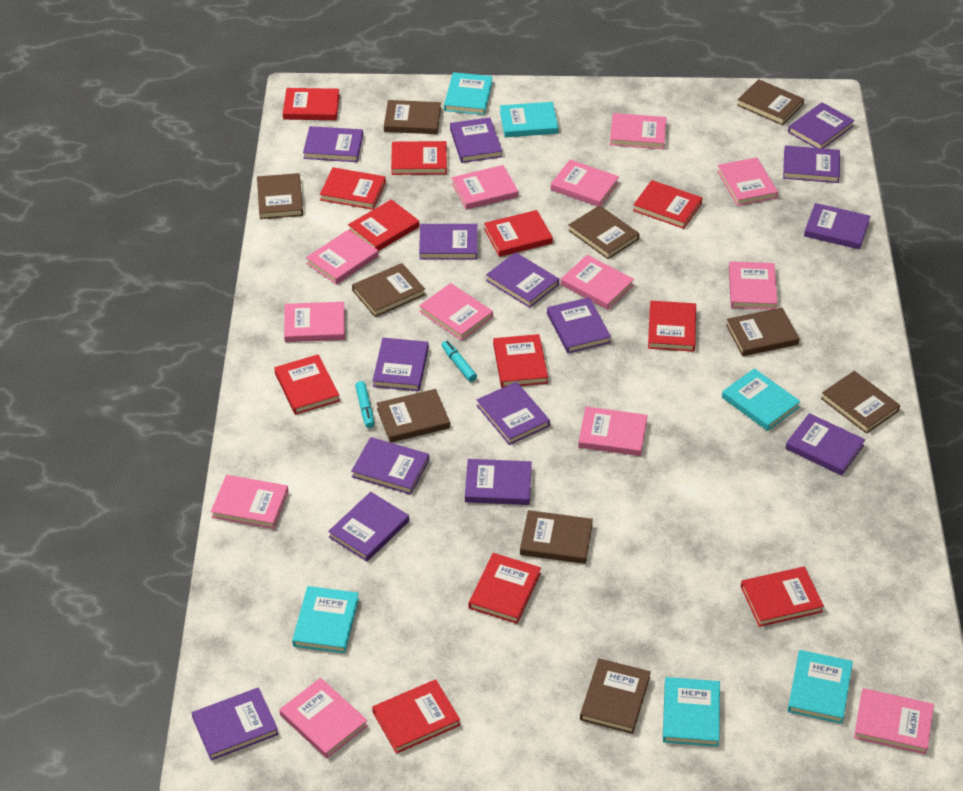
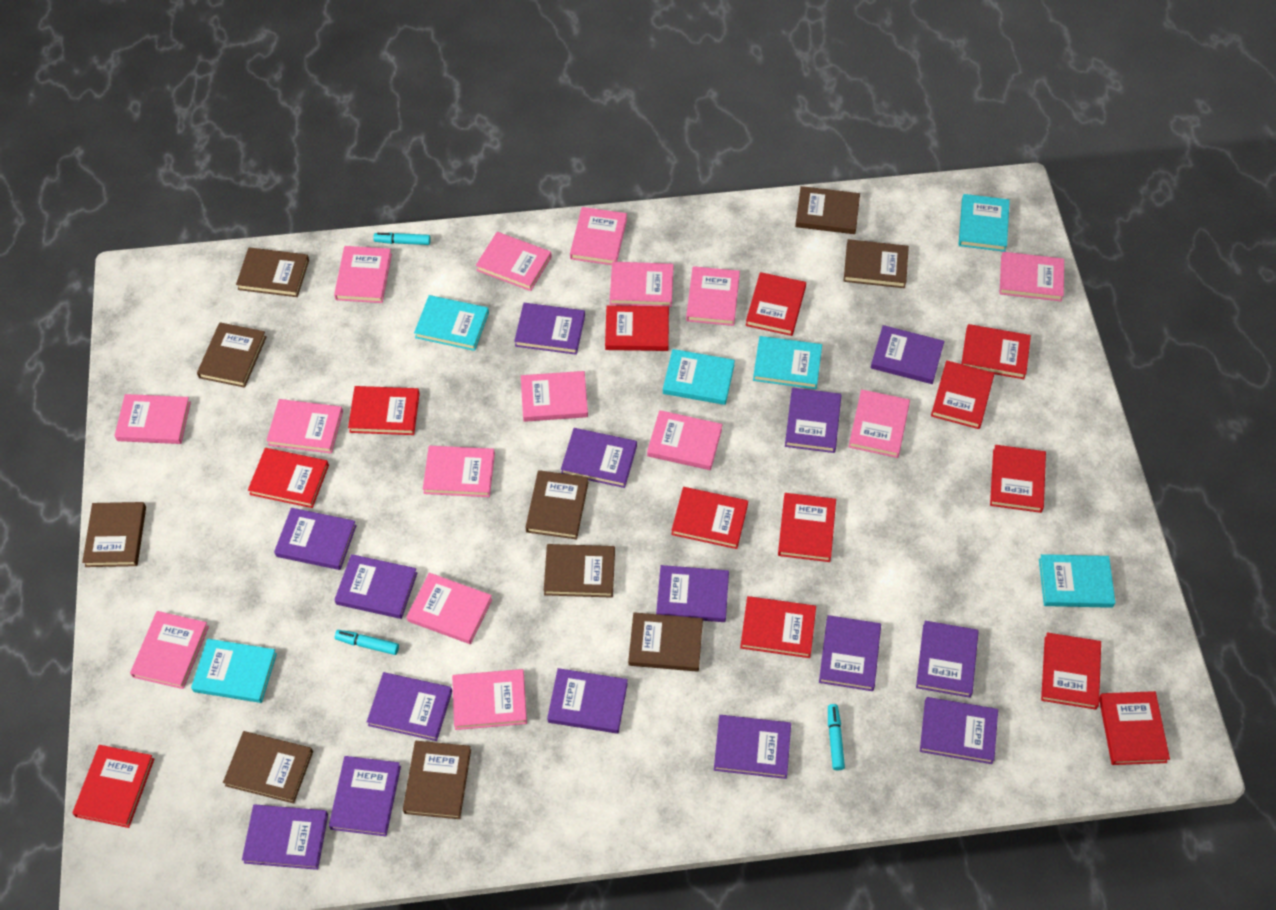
pink book: 13 -> 15
red book: 12 -> 13
turquoise marker: 2 -> 3

